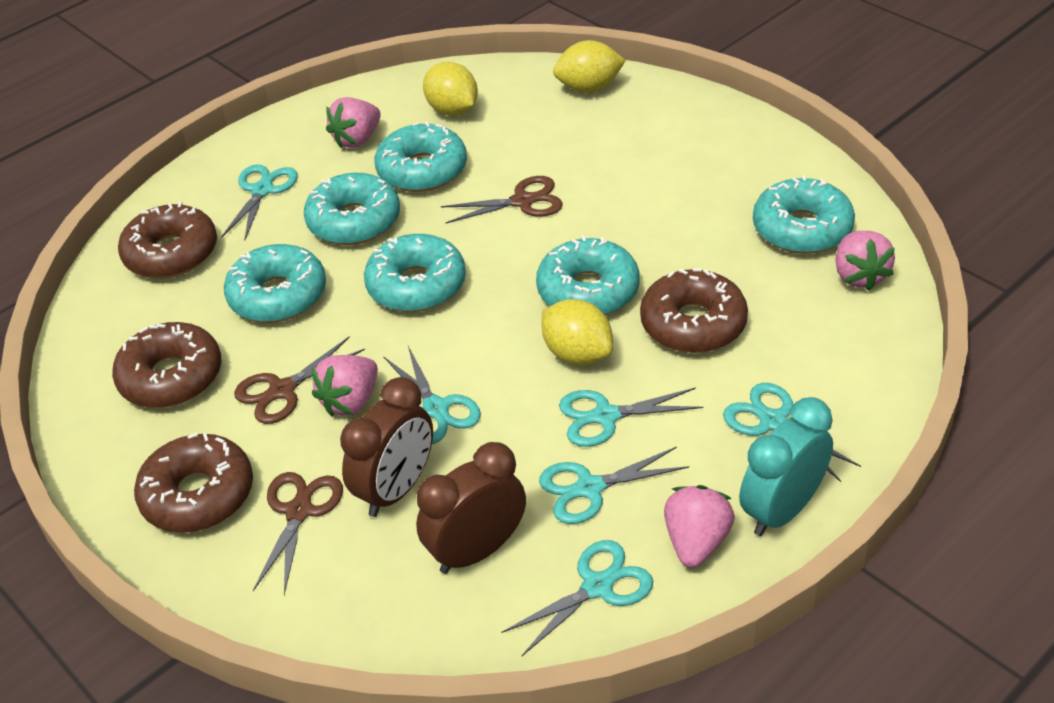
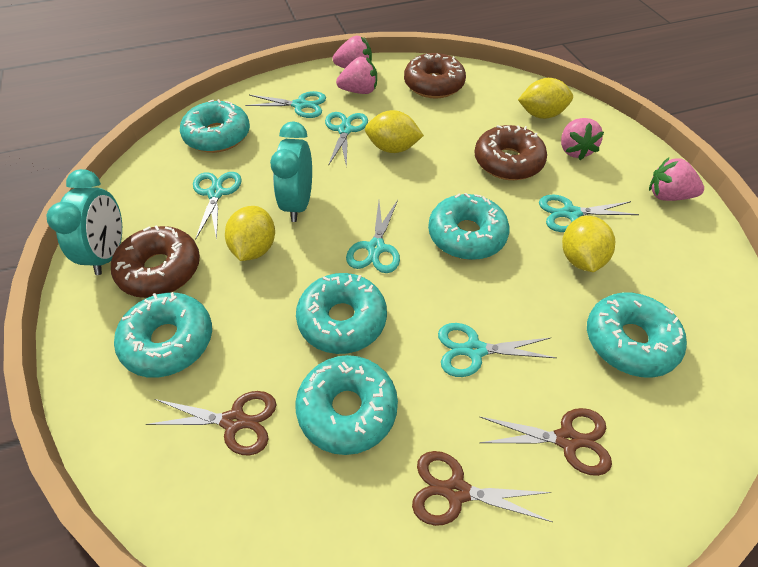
brown clock: 2 -> 0
brown donut: 4 -> 3
turquoise clock: 1 -> 2
yellow lemon: 3 -> 4

